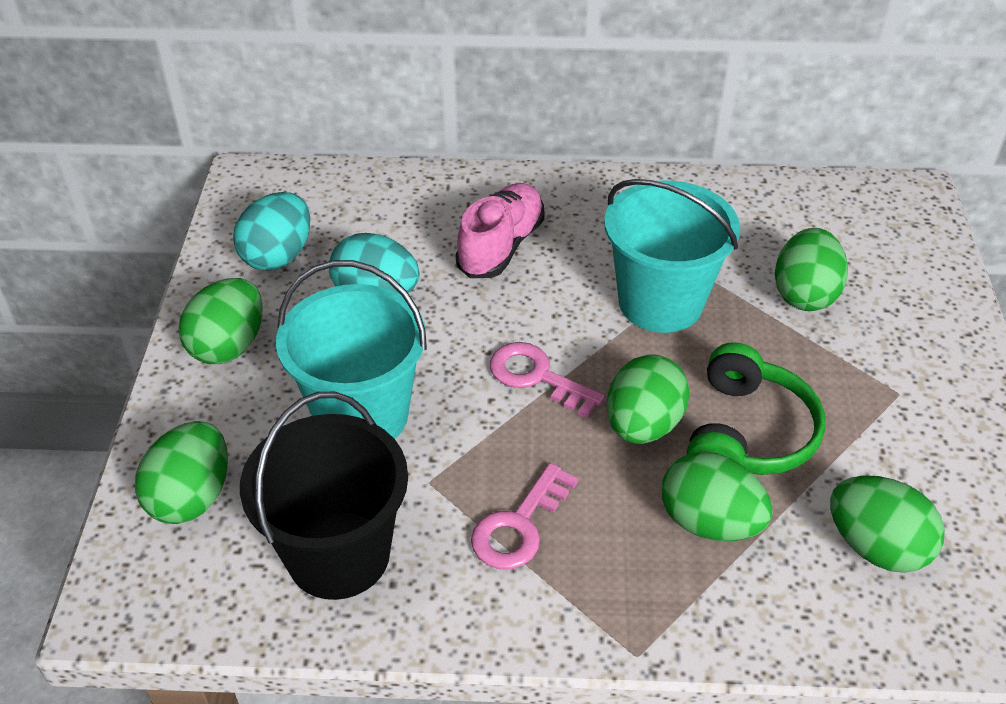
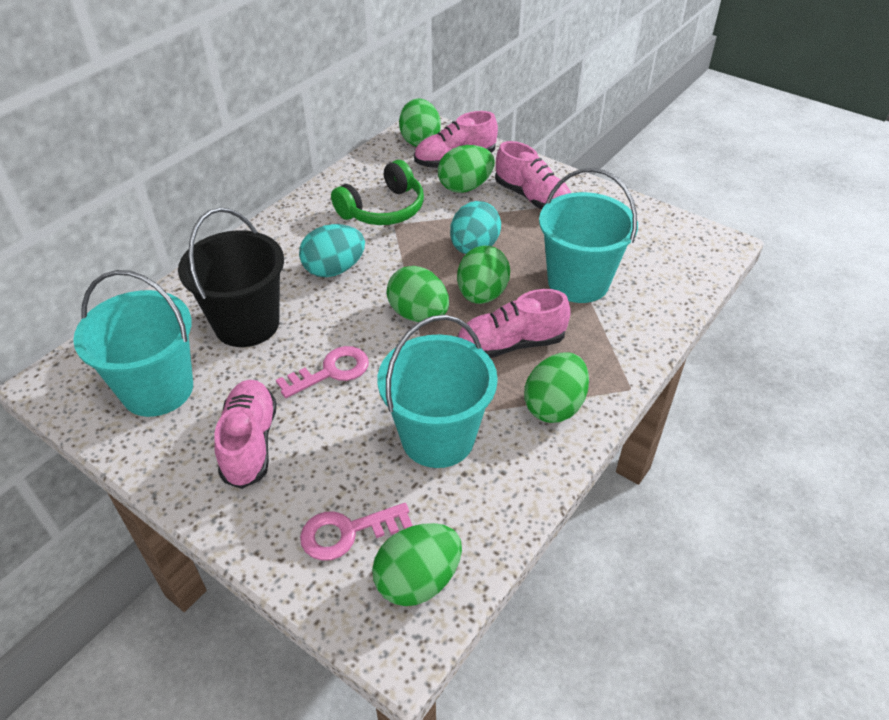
pink shoe: 1 -> 4
turquoise bucket: 2 -> 3

